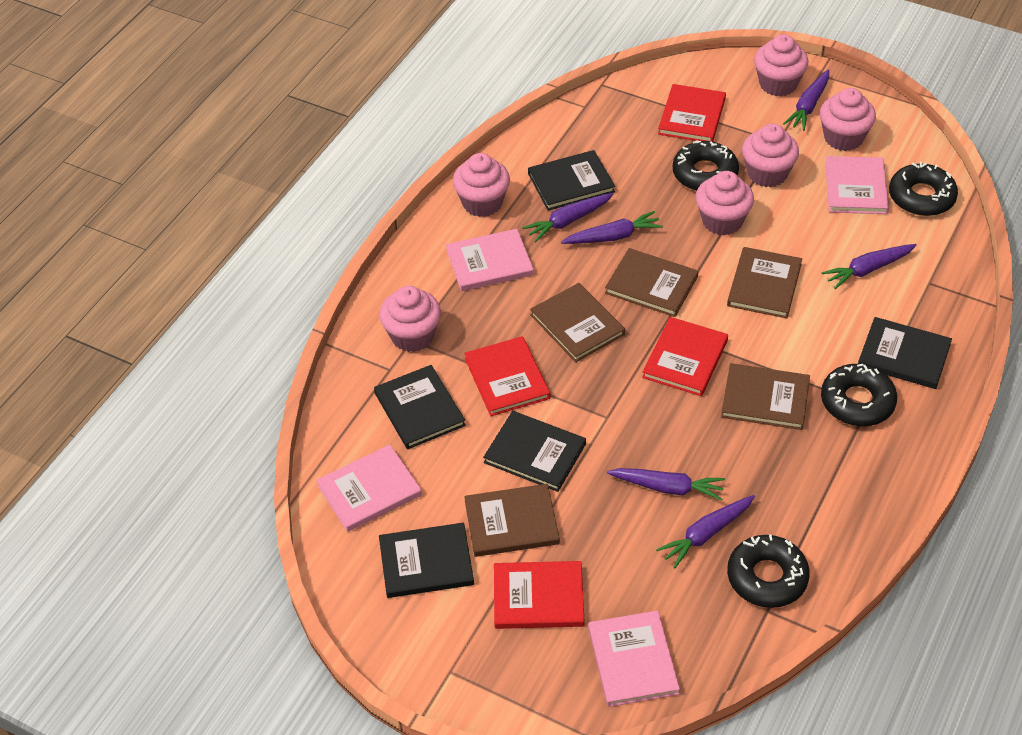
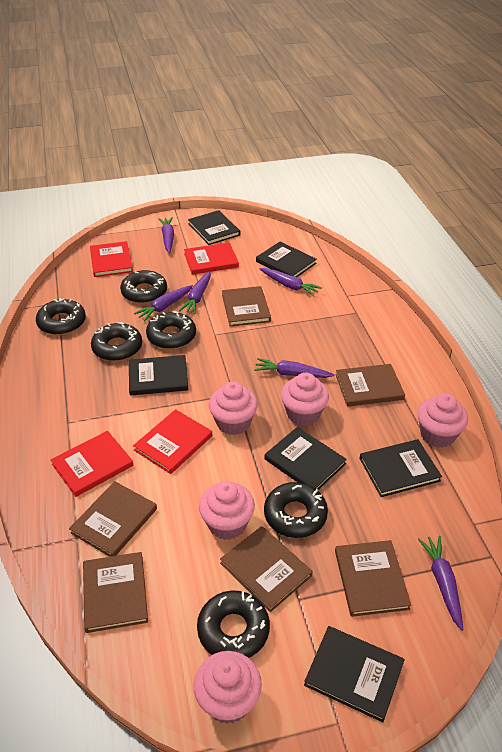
black book: 5 -> 6
black donut: 4 -> 6
brown book: 5 -> 6
pink book: 4 -> 0
pink cupcake: 6 -> 5

